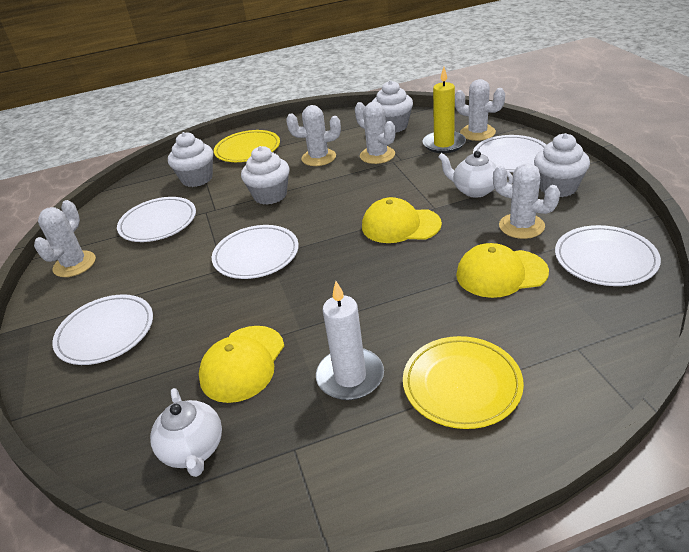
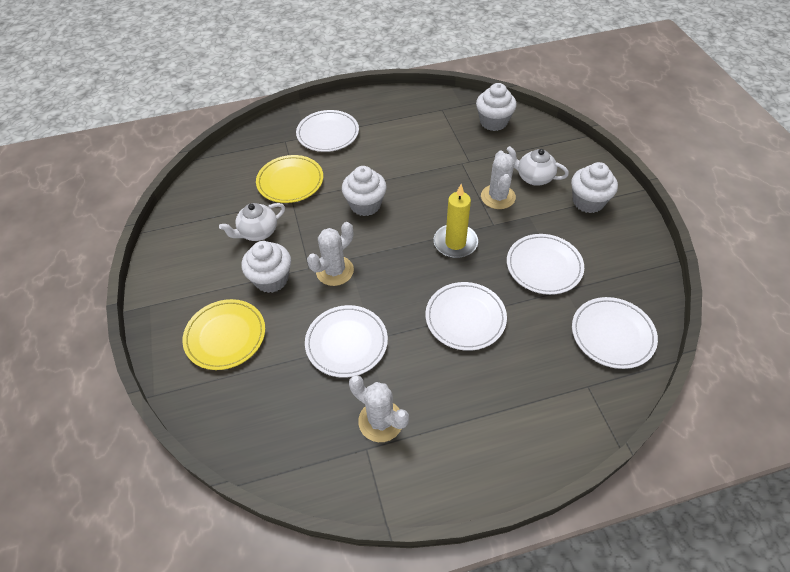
white cactus: 5 -> 3
white candle: 1 -> 0
yellow cap: 3 -> 0

